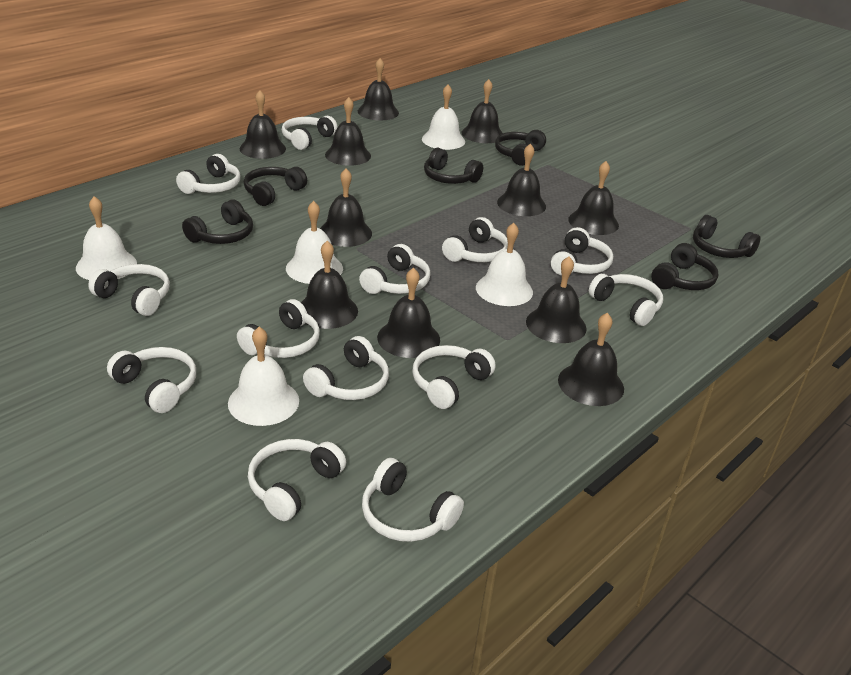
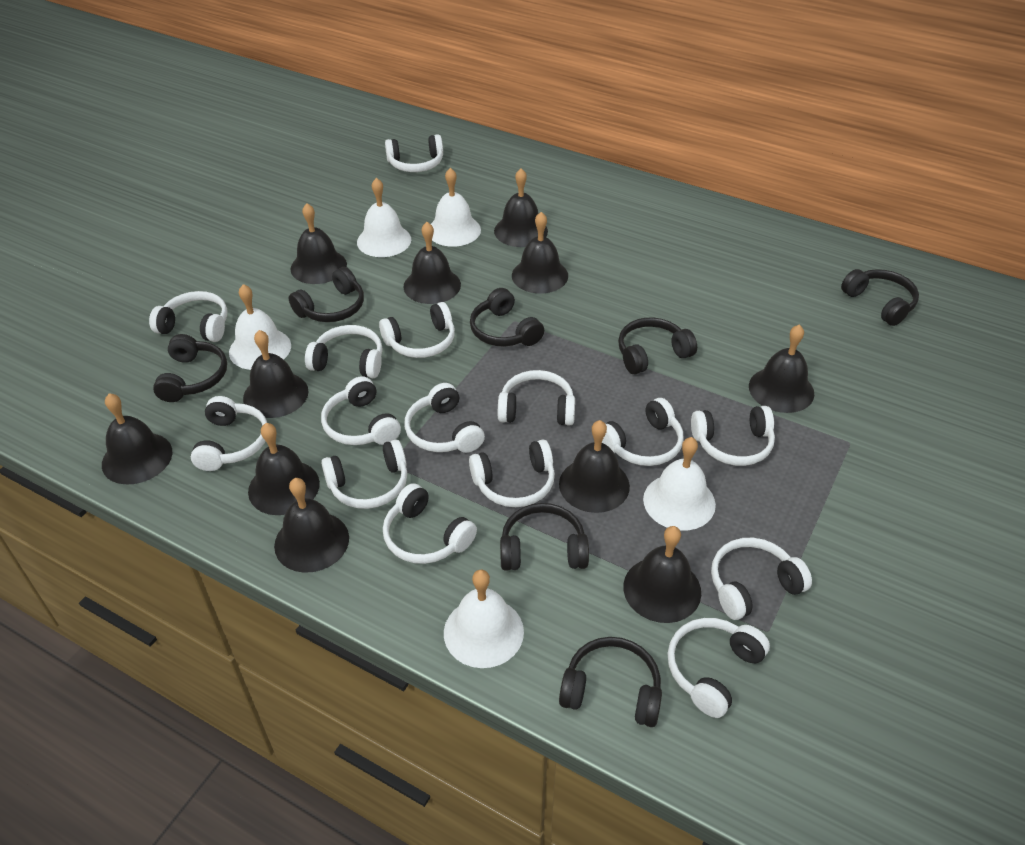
black headphones: 6 -> 7
white headphones: 13 -> 15

